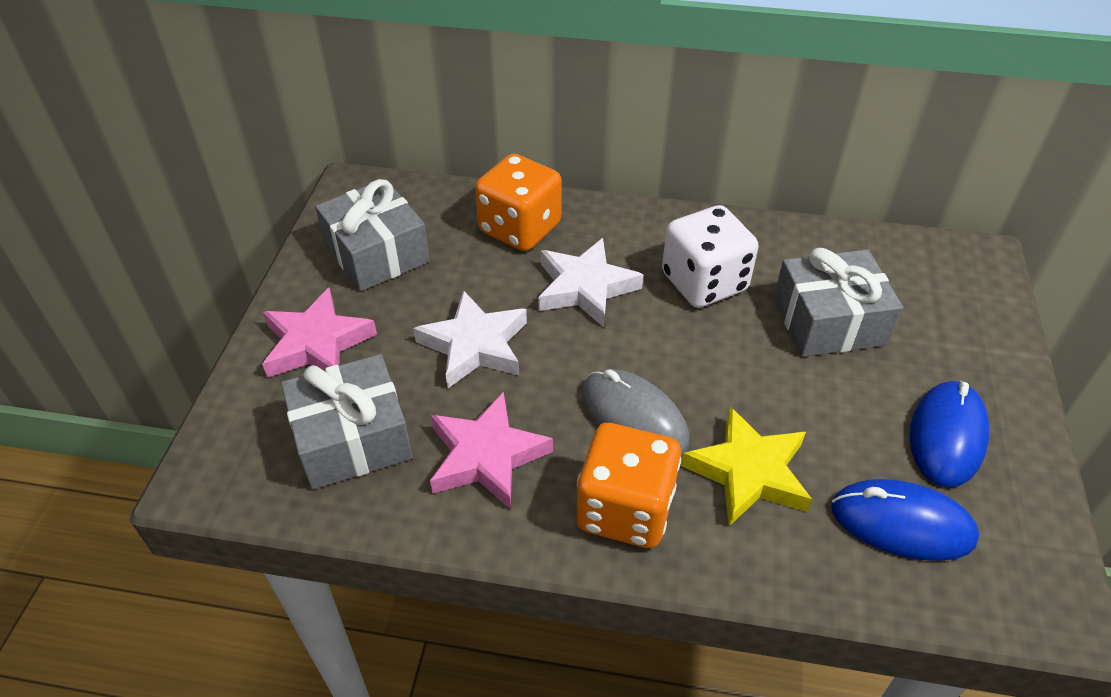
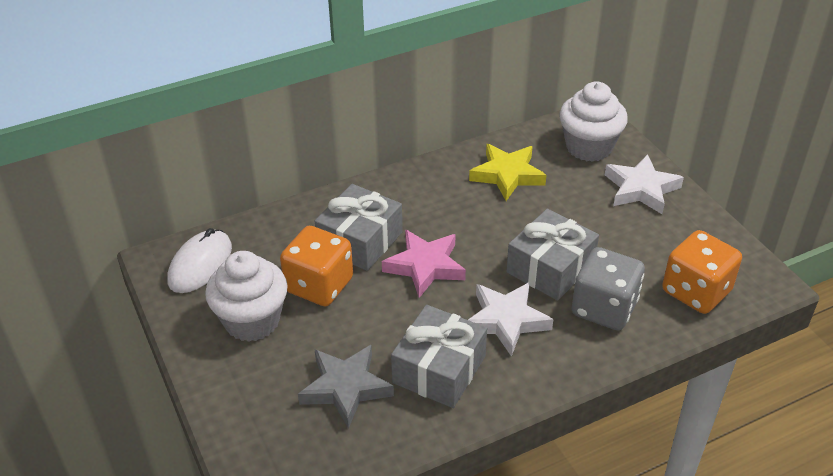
blue mouse: 2 -> 0
grey dice: 0 -> 1
grey mouse: 1 -> 0
grey star: 0 -> 1
pink star: 2 -> 1
white cupcake: 0 -> 2
white dice: 1 -> 0
white mouse: 0 -> 1

